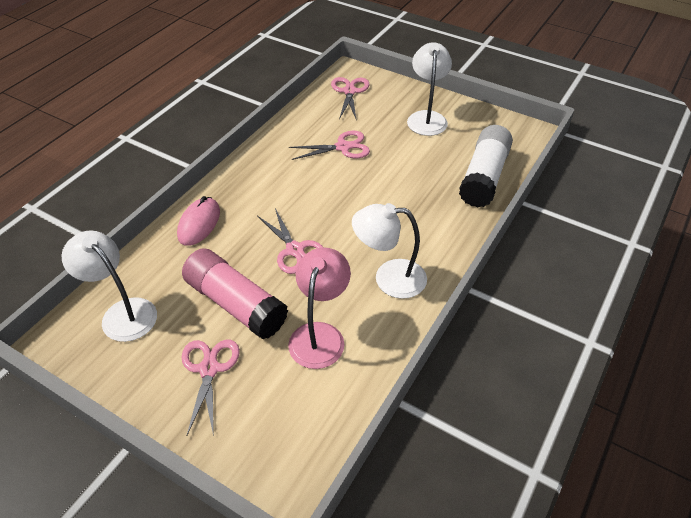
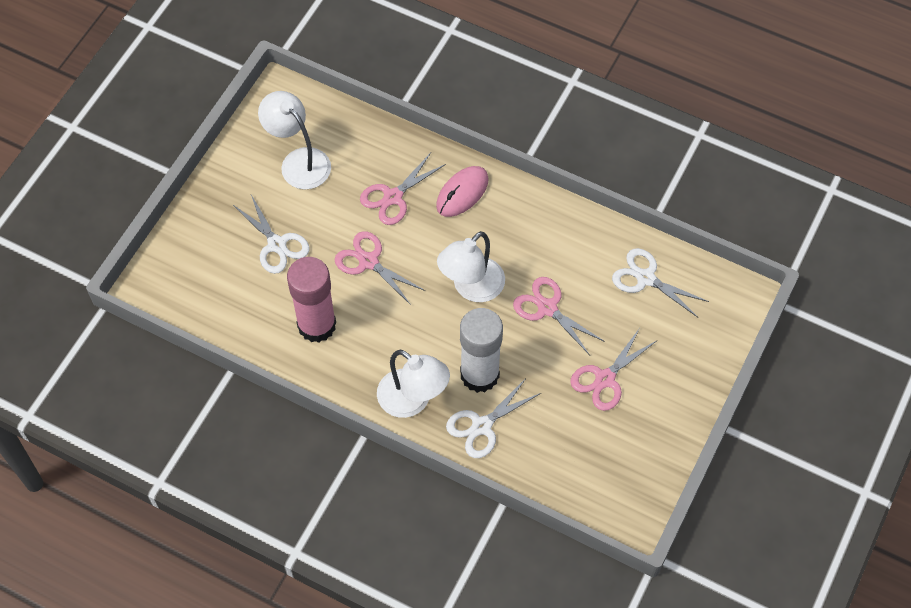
pink lamp: 1 -> 0
white scissors: 0 -> 3

